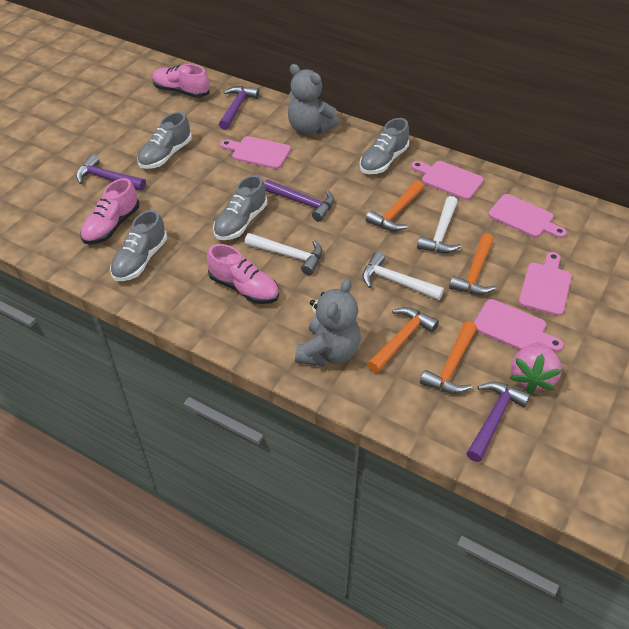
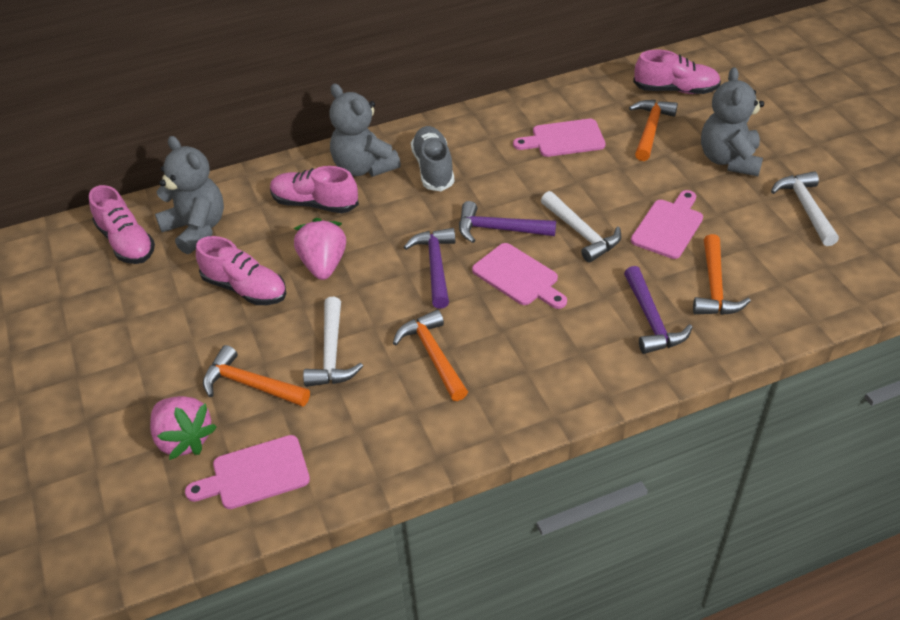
grey shoe: 4 -> 1
grey teddy bear: 2 -> 3
pink cutting board: 5 -> 4
pink shoe: 3 -> 4
pink strawberry: 1 -> 2
purple hammer: 4 -> 3

